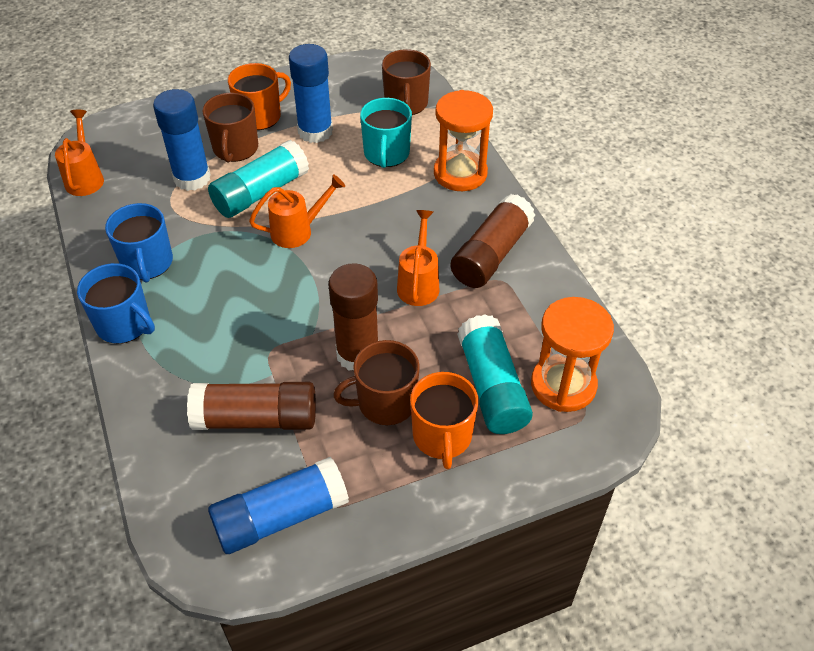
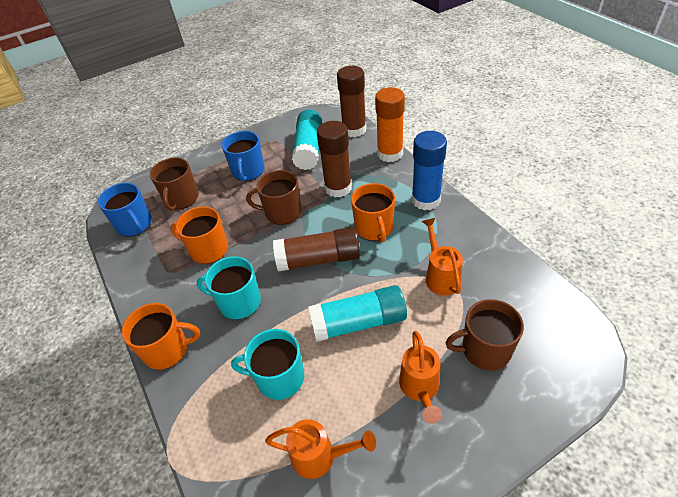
blue glue stick: 3 -> 1
orange glue stick: 0 -> 1
orange hourglass: 2 -> 0
orange mug: 2 -> 3
turquoise mug: 1 -> 2

